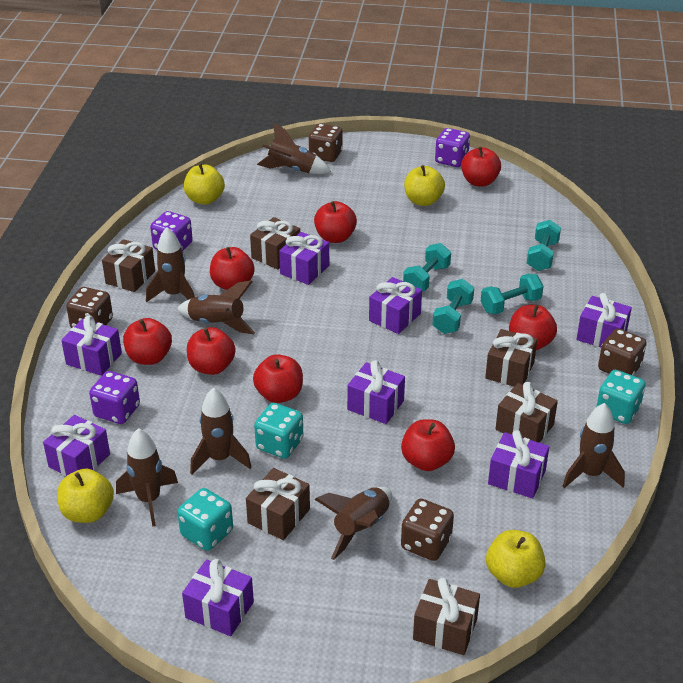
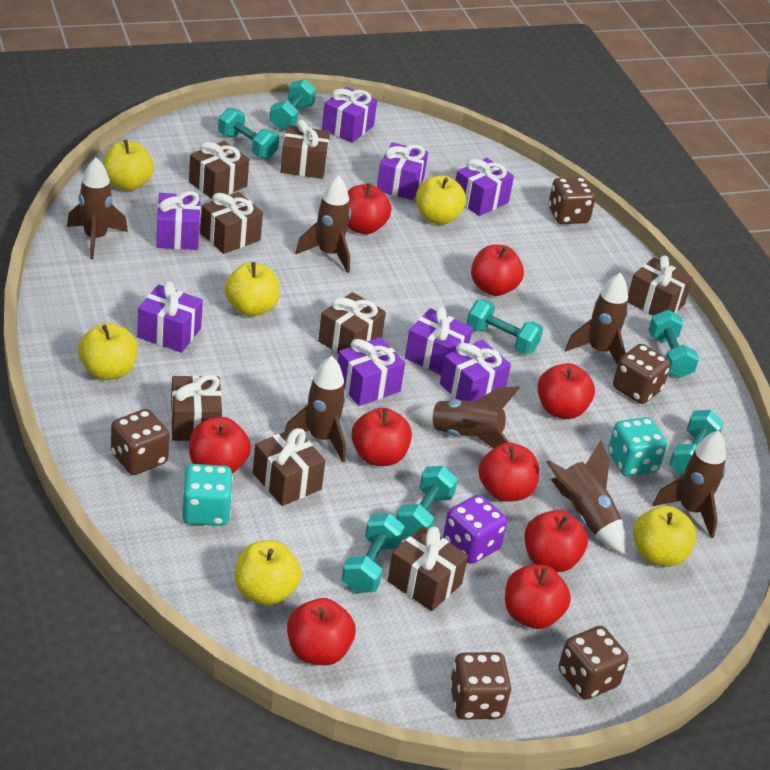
brown dice: 4 -> 5
brown gift: 6 -> 8
purple dice: 3 -> 1
red apple: 8 -> 9
turquoise dice: 3 -> 2
turquoise dumbbell: 4 -> 7
yellow apple: 4 -> 6

